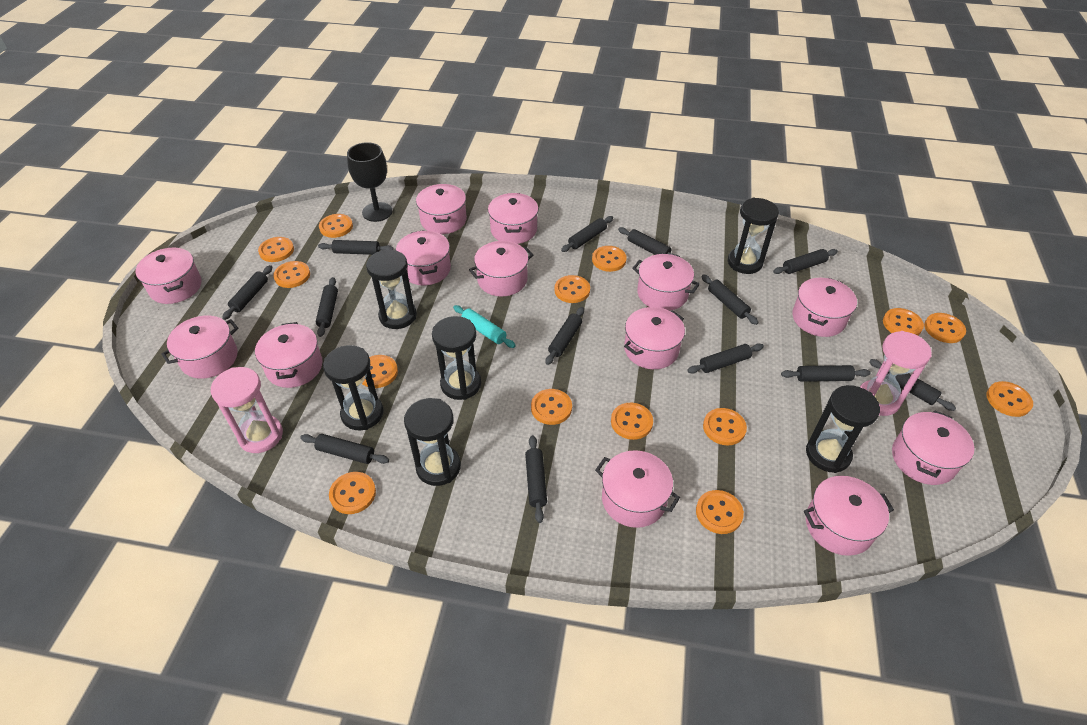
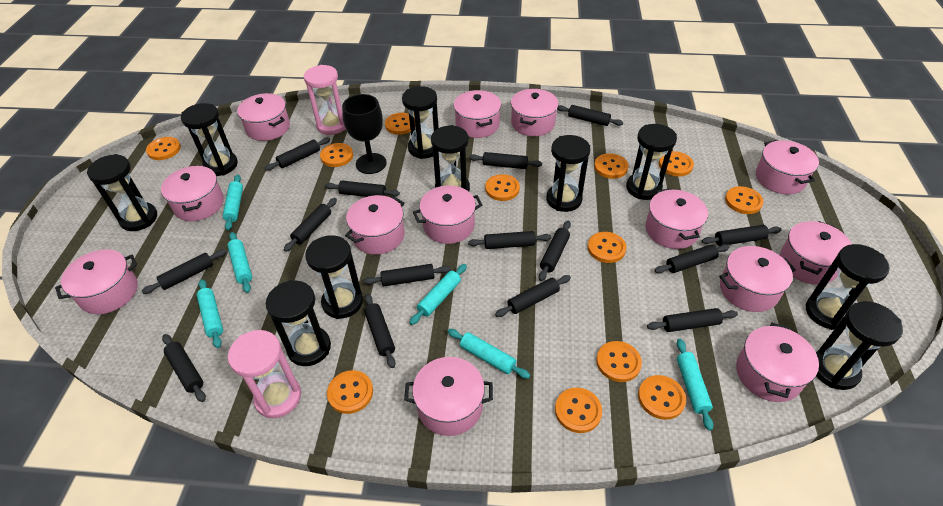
black hourglass: 6 -> 10
black rolling pin: 13 -> 15
orange button: 14 -> 12
turquoise rolling pin: 1 -> 6

